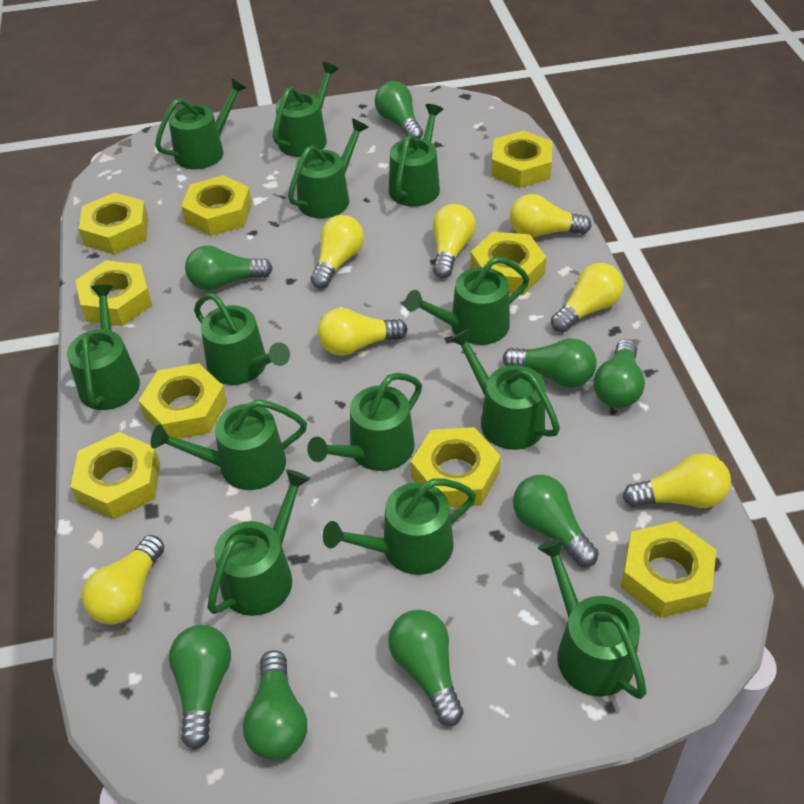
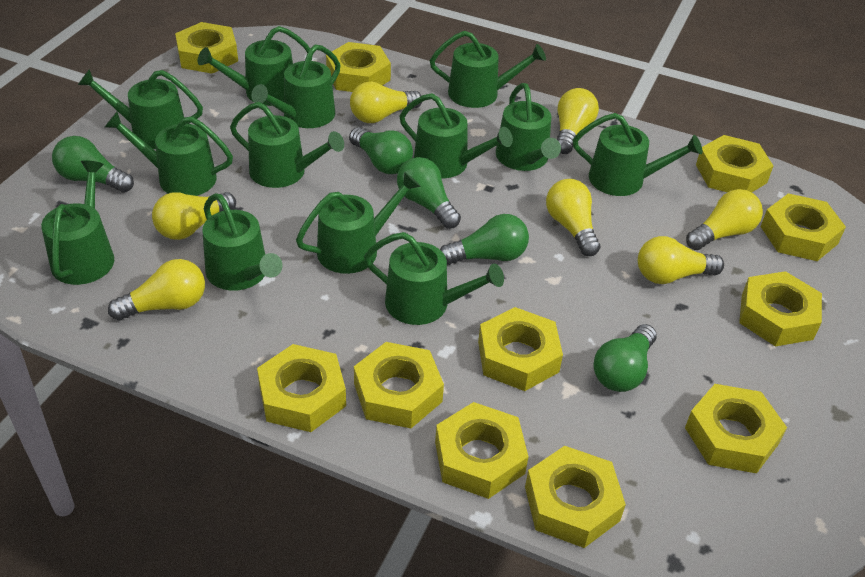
green light bulb: 8 -> 5
yellow nut: 9 -> 11

